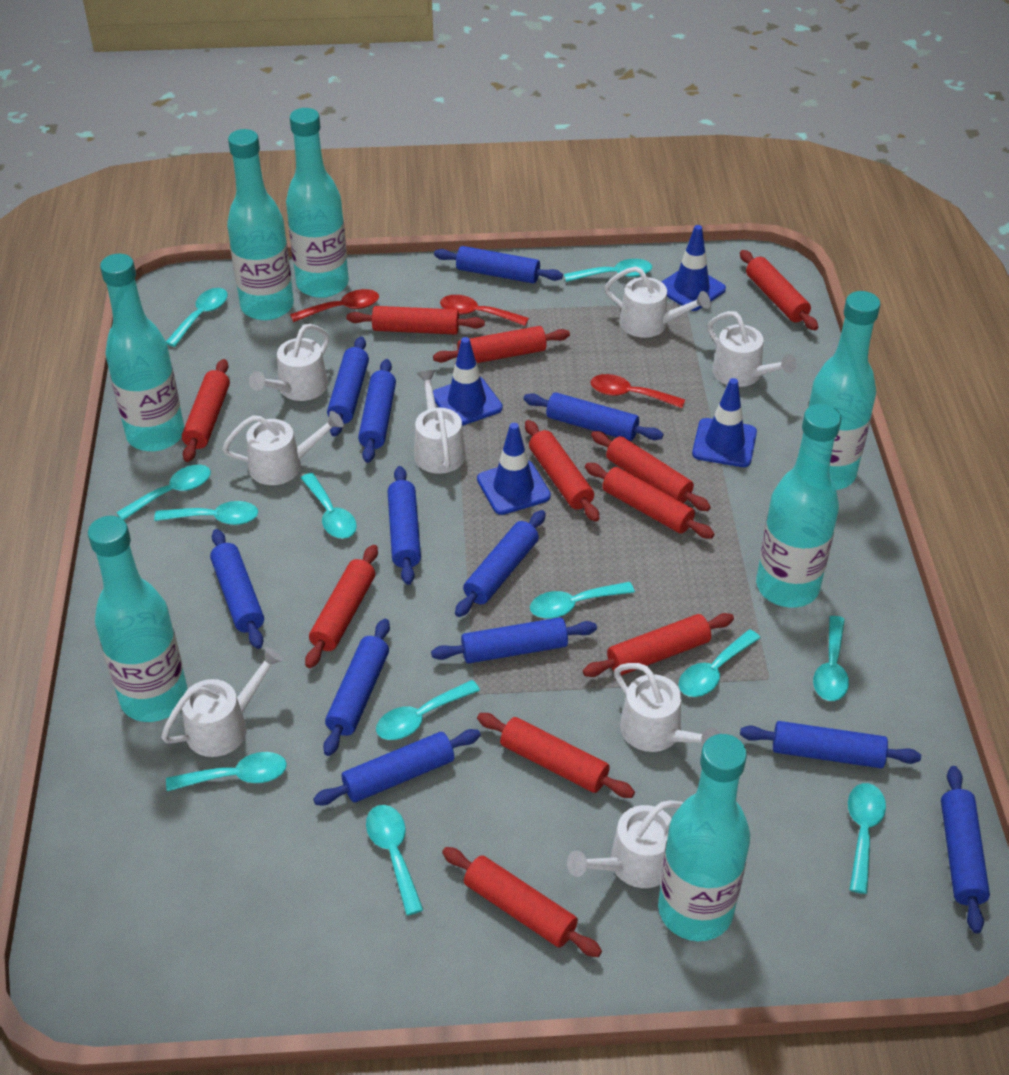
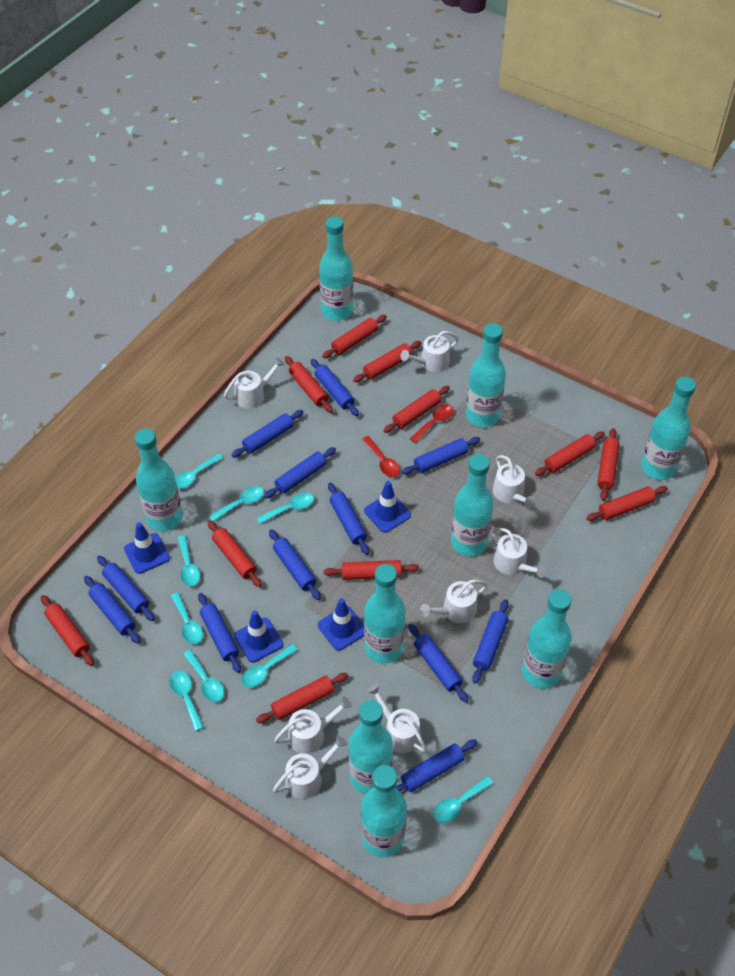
red spoon: 3 -> 2
turquoise bottle: 7 -> 9
turquoise spoon: 12 -> 9

